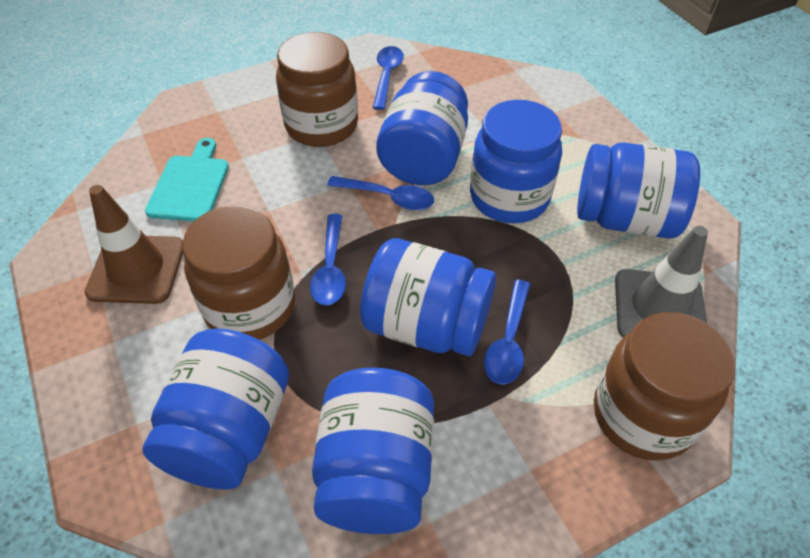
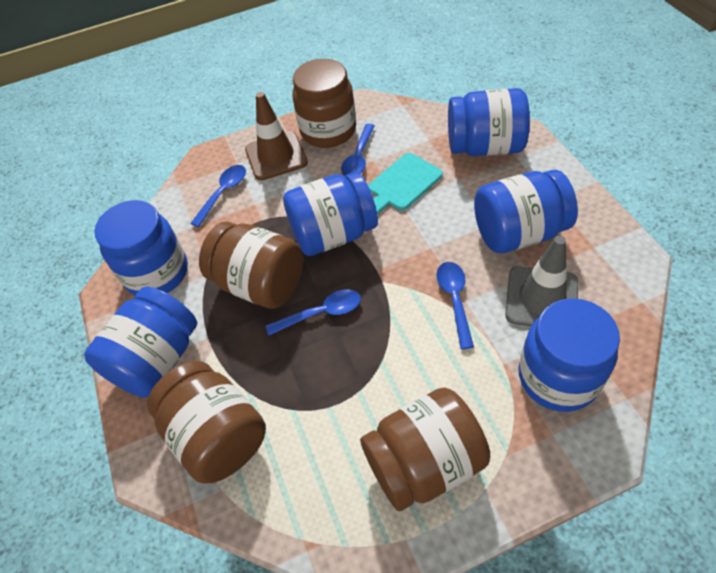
brown jar: 3 -> 4

